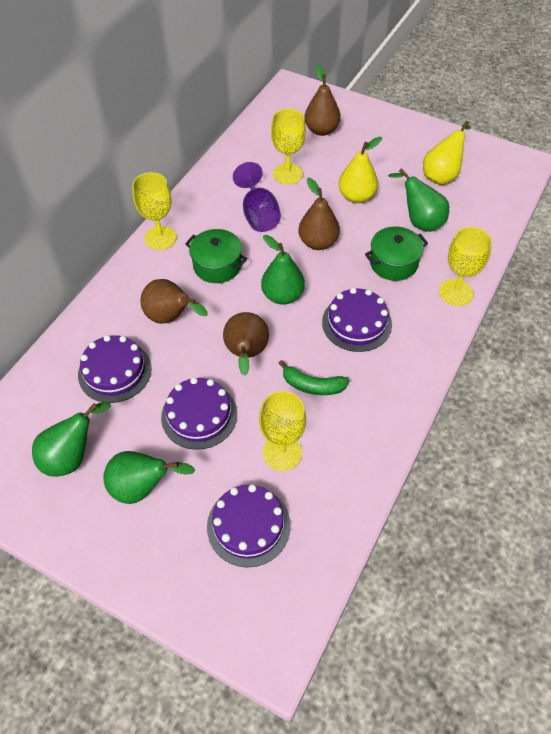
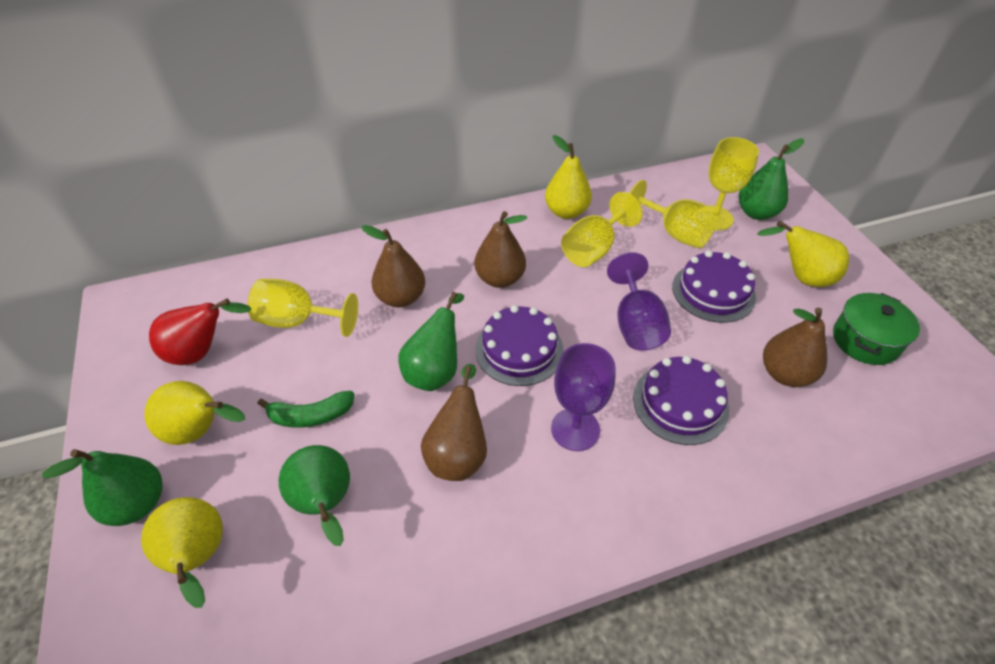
green pot: 2 -> 1
purple cake: 4 -> 3
purple goblet: 1 -> 2
red pear: 0 -> 1
yellow pear: 2 -> 4

